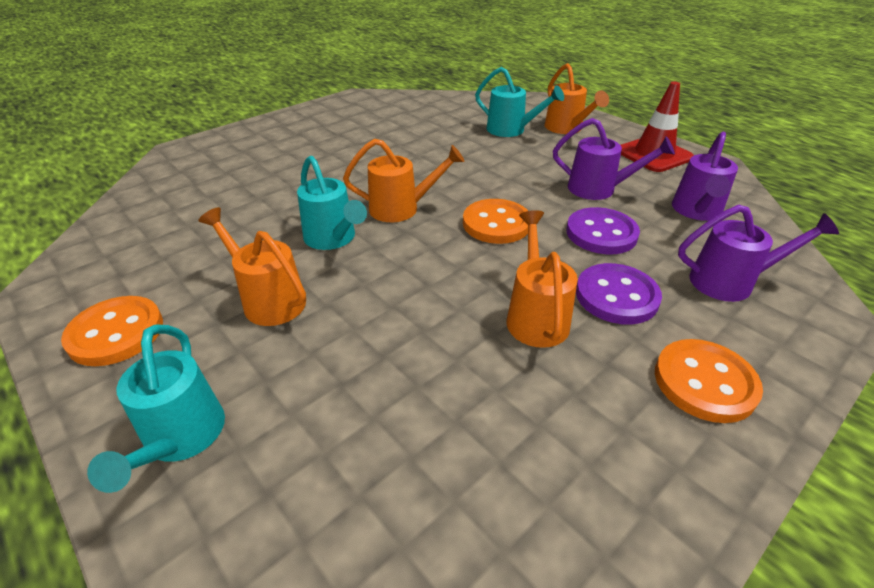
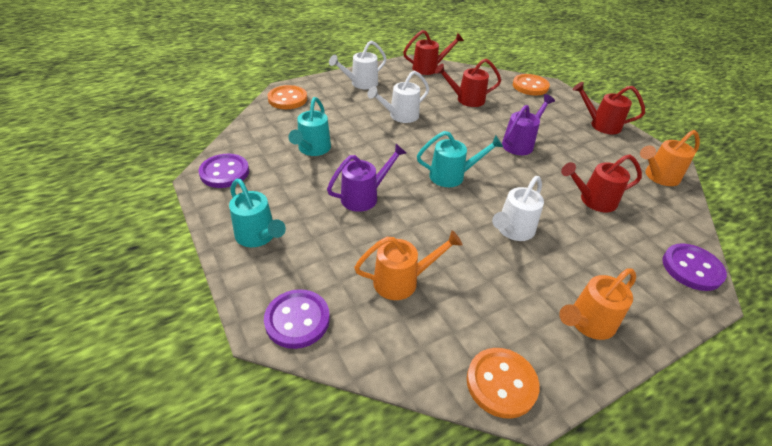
orange watering can: 4 -> 3
purple button: 2 -> 3
purple watering can: 3 -> 2
red traffic cone: 1 -> 0
red watering can: 0 -> 4
white watering can: 0 -> 3

